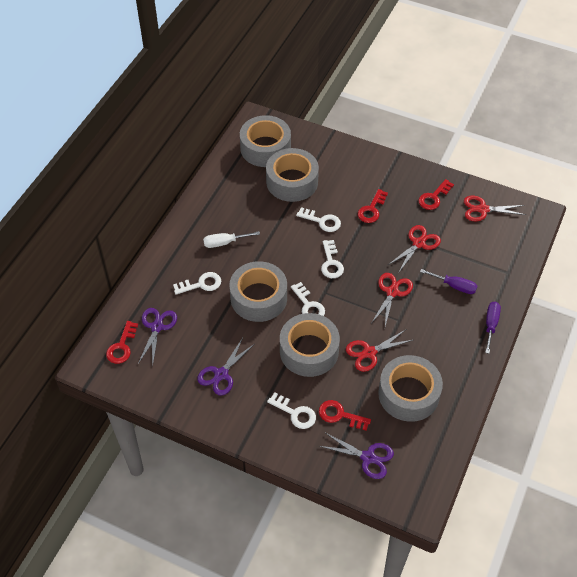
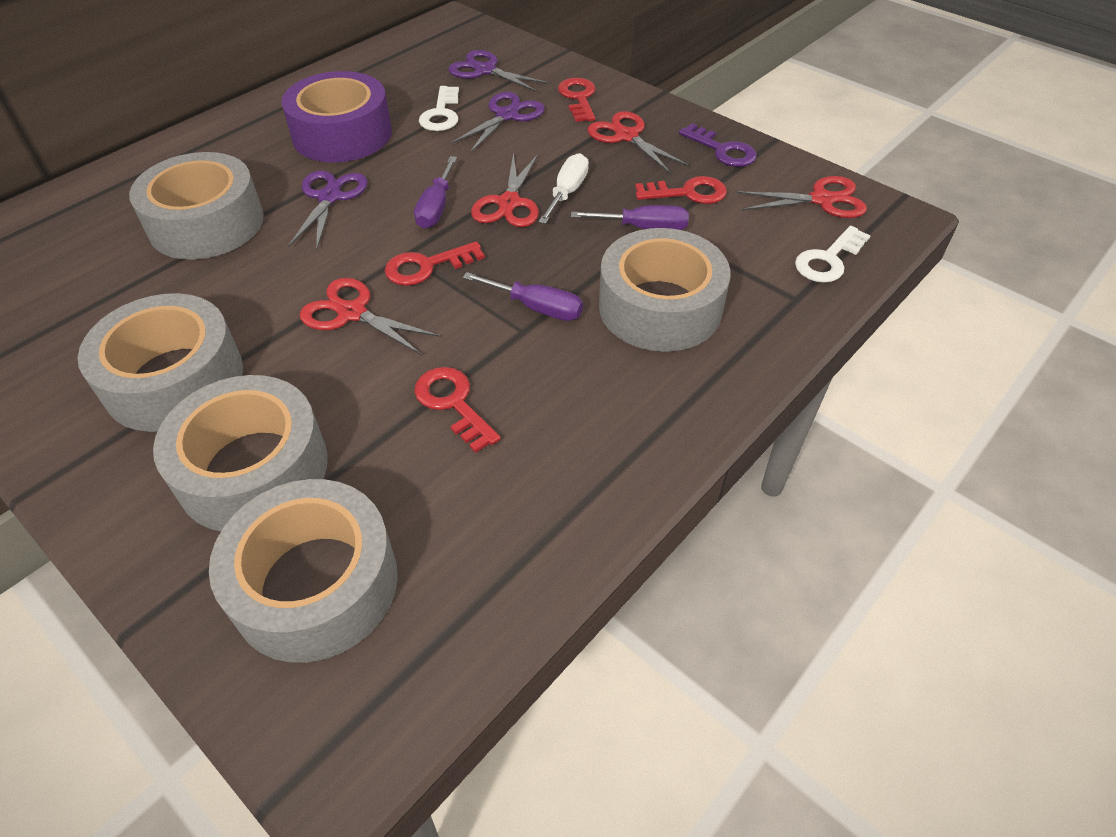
purple key: 0 -> 1
purple screwdriver: 2 -> 3
purple tape: 0 -> 1
white key: 5 -> 2

